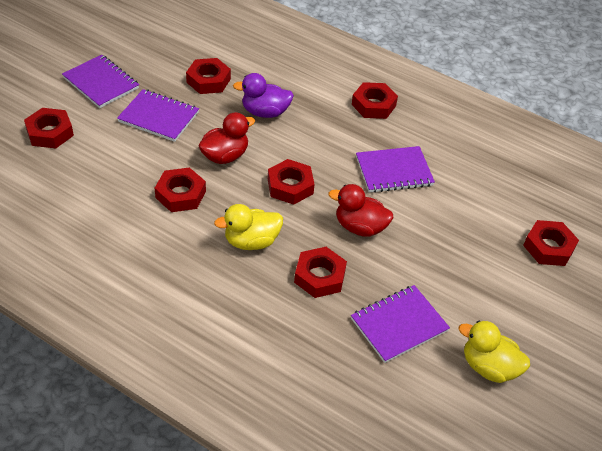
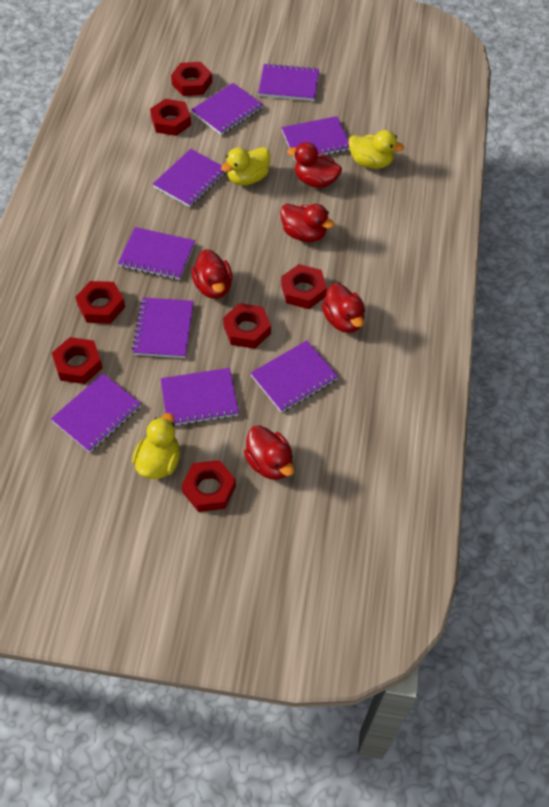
purple duck: 1 -> 0
purple notebook: 4 -> 9
red duck: 2 -> 5
yellow duck: 2 -> 3

